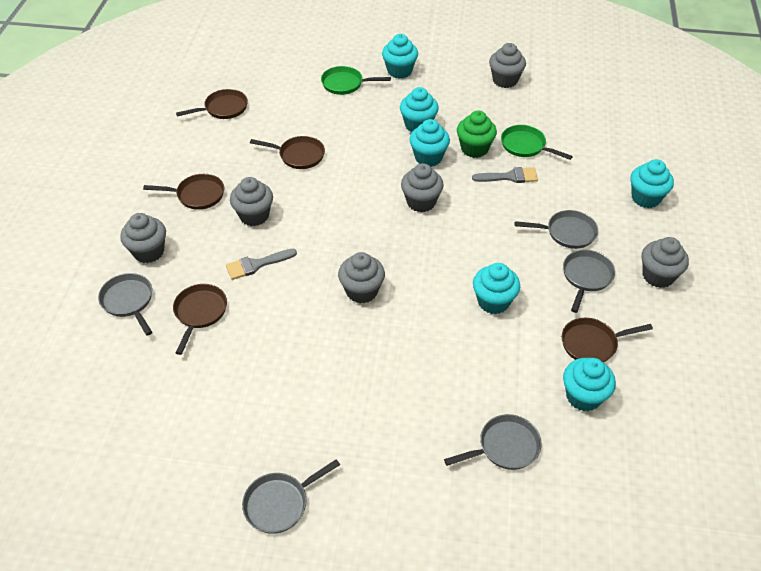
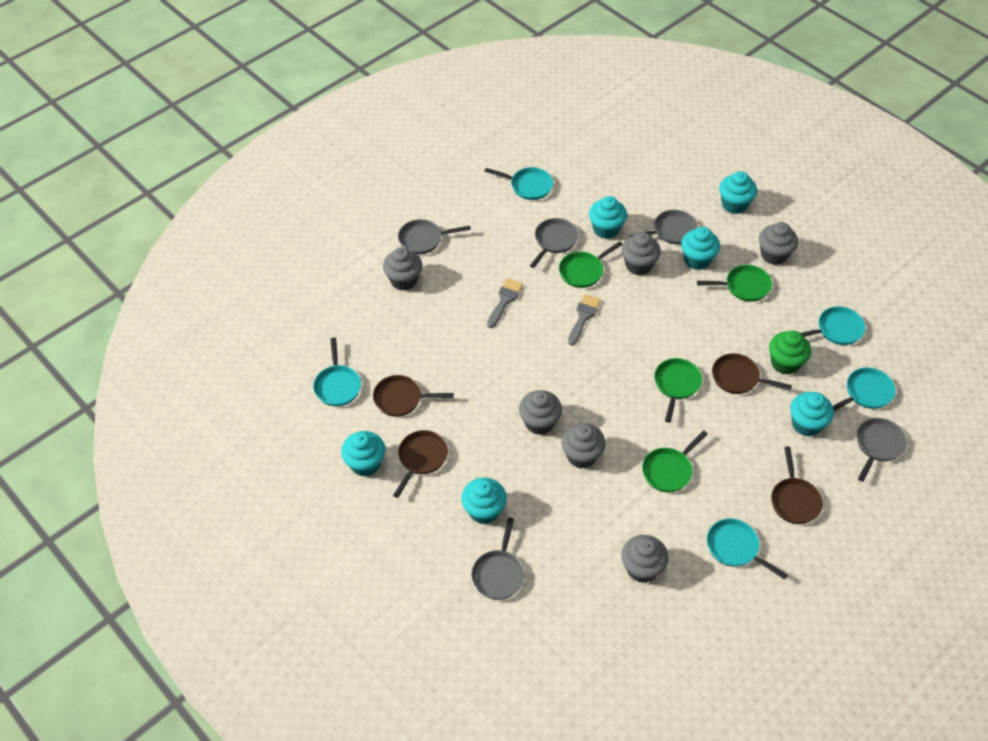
brown pan: 5 -> 4
green pan: 2 -> 4
turquoise pan: 0 -> 5

